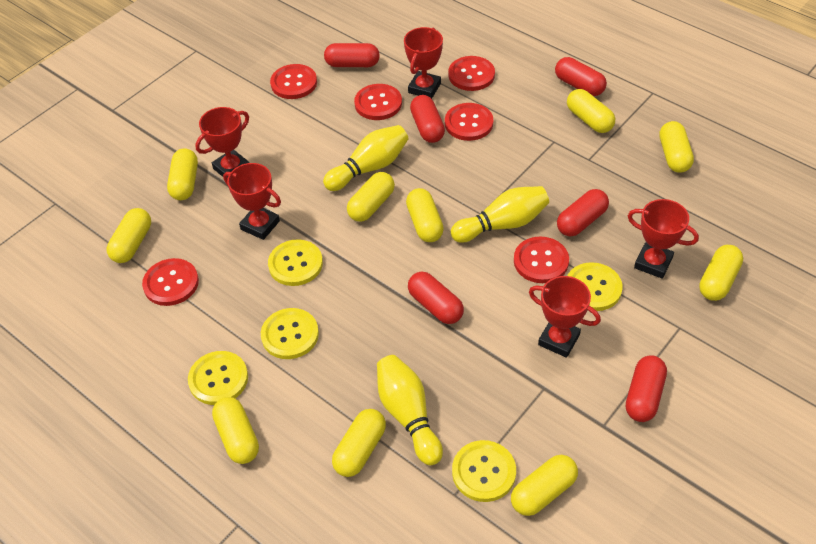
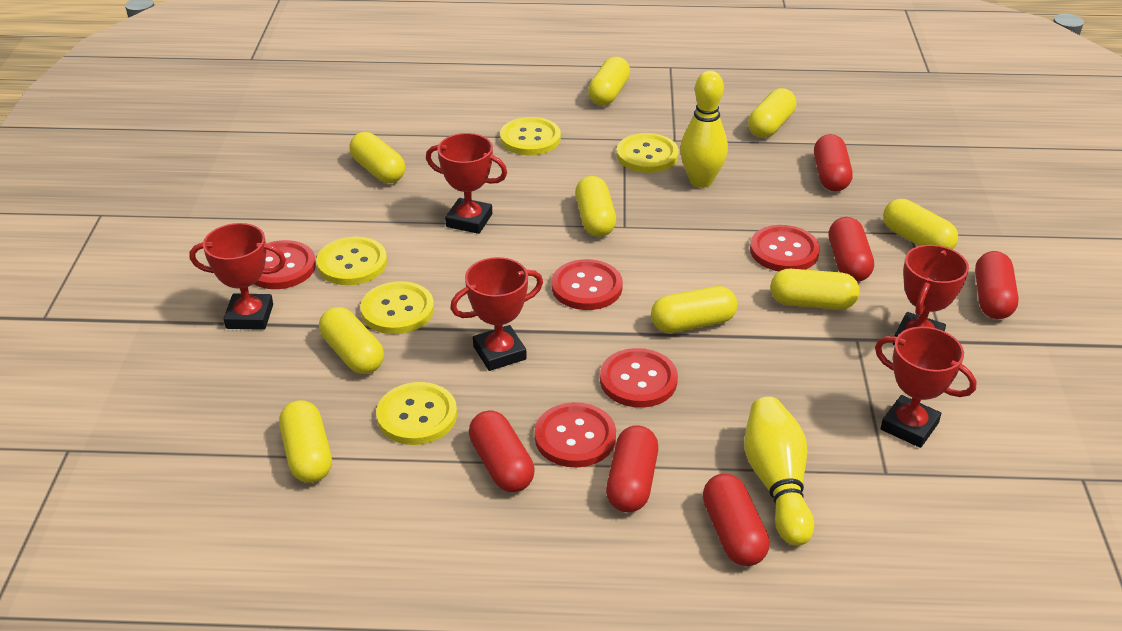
red button: 6 -> 5
yellow bowling pin: 3 -> 2
yellow capsule: 10 -> 9

